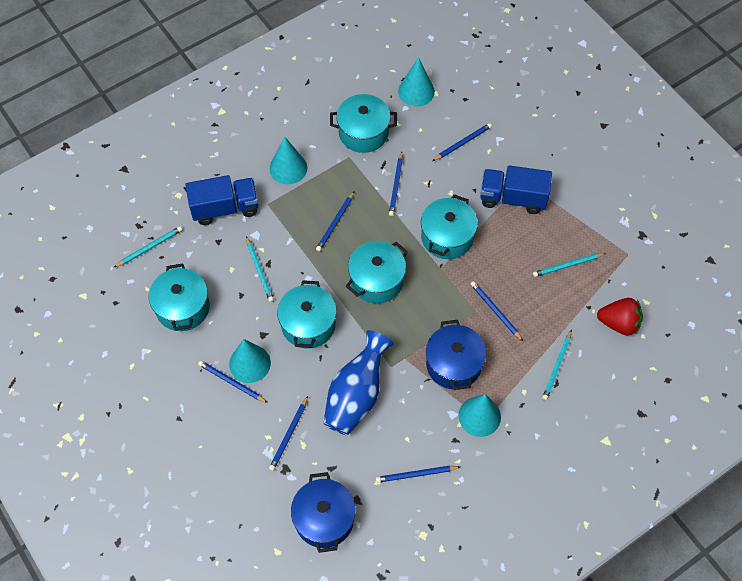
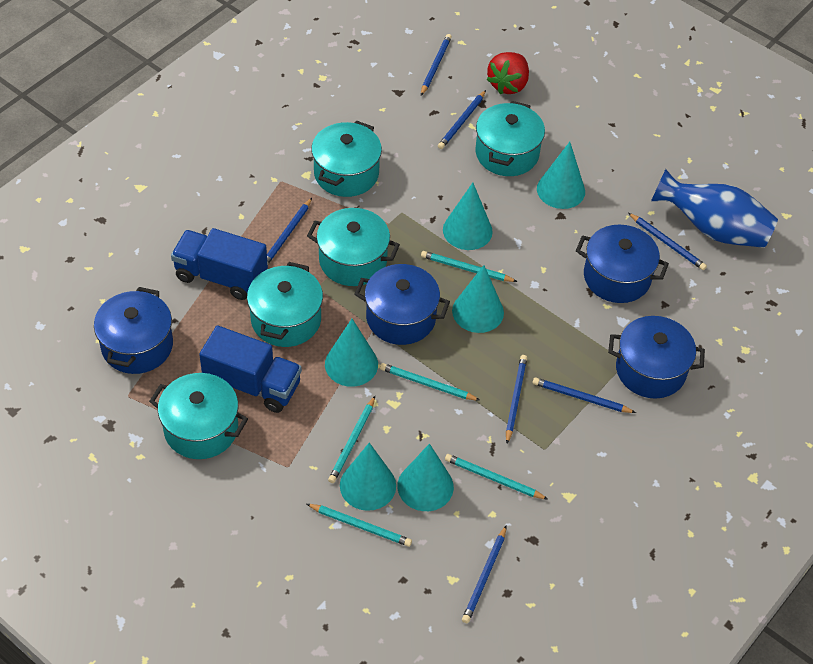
blue pot: 2 -> 4
turquoise cone: 4 -> 6
turquoise pencil: 4 -> 5

